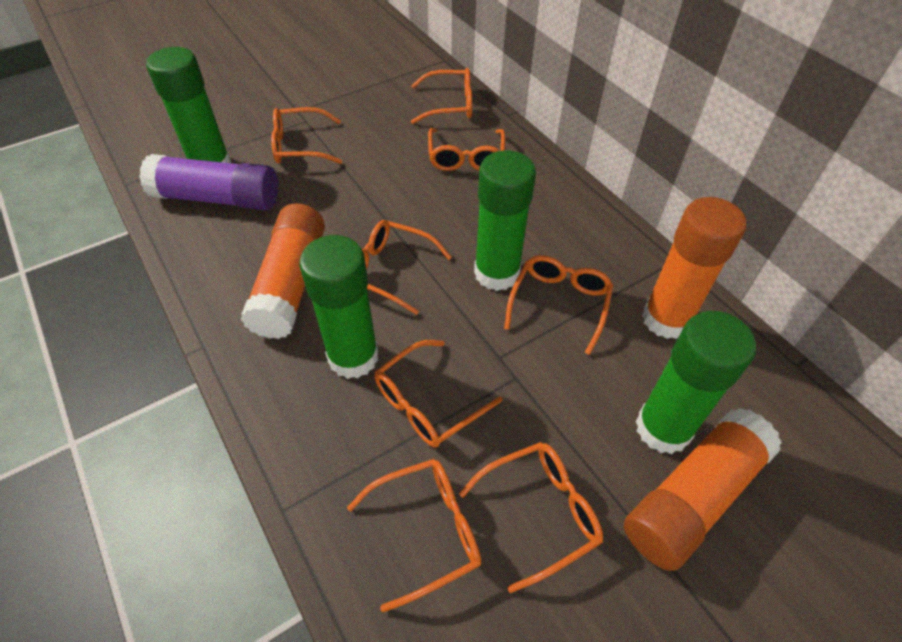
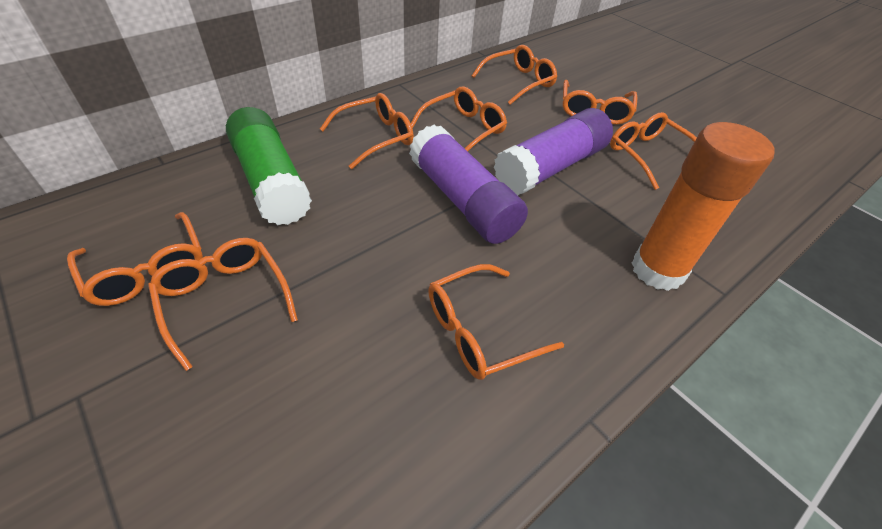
green glue stick: 4 -> 1
orange glue stick: 3 -> 1
purple glue stick: 1 -> 2

